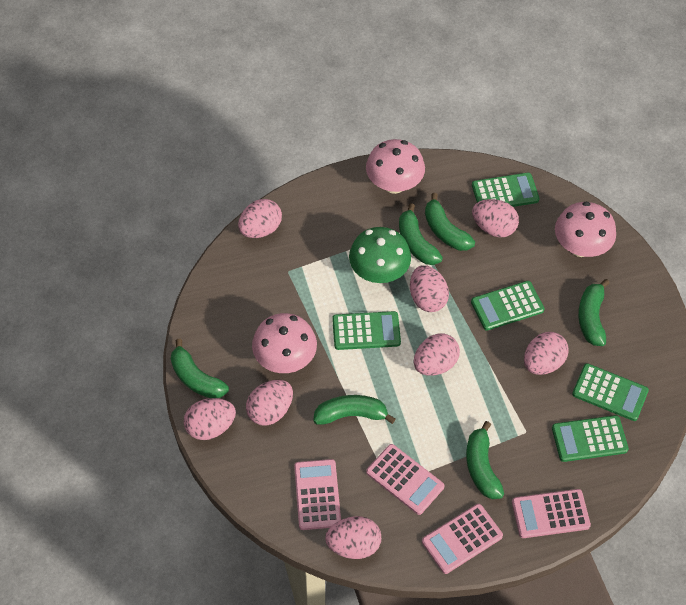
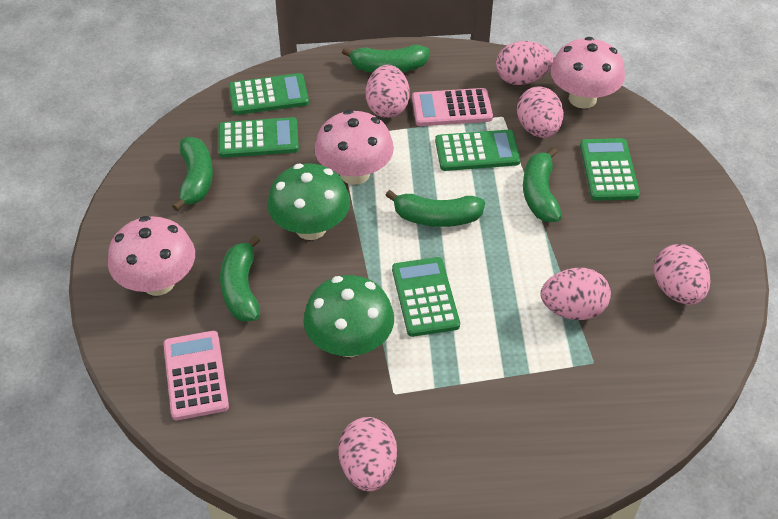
green banana: 6 -> 5
green mushroom: 1 -> 2
pink calculator: 4 -> 2
pink egg: 8 -> 6

